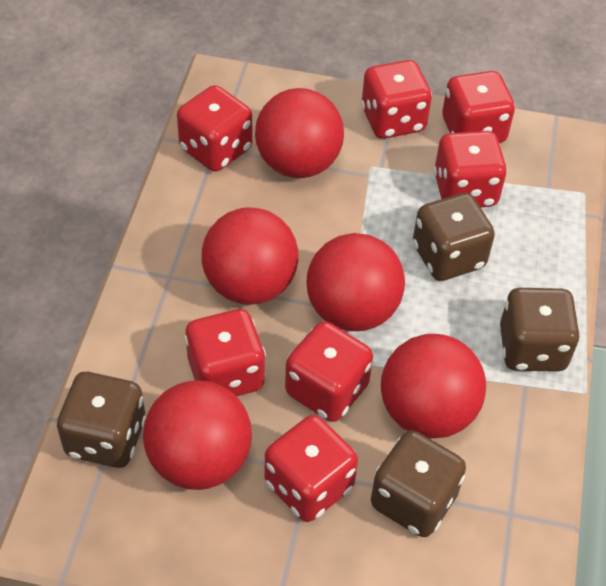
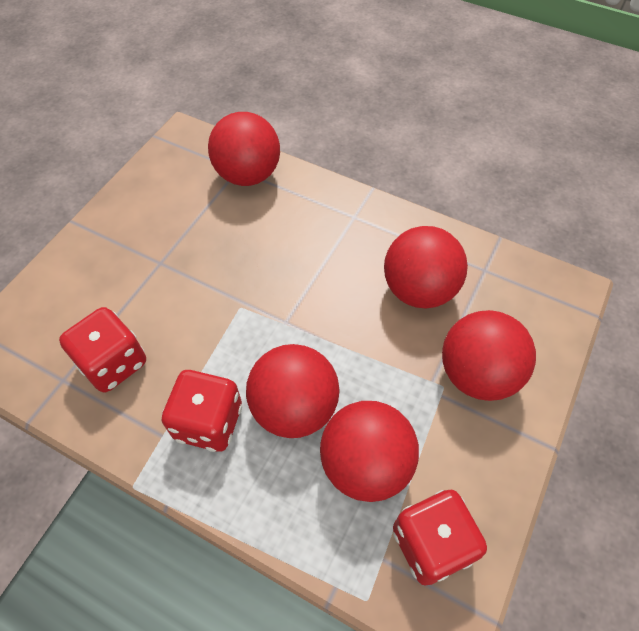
brown dice: 4 -> 0
red dice: 7 -> 3

